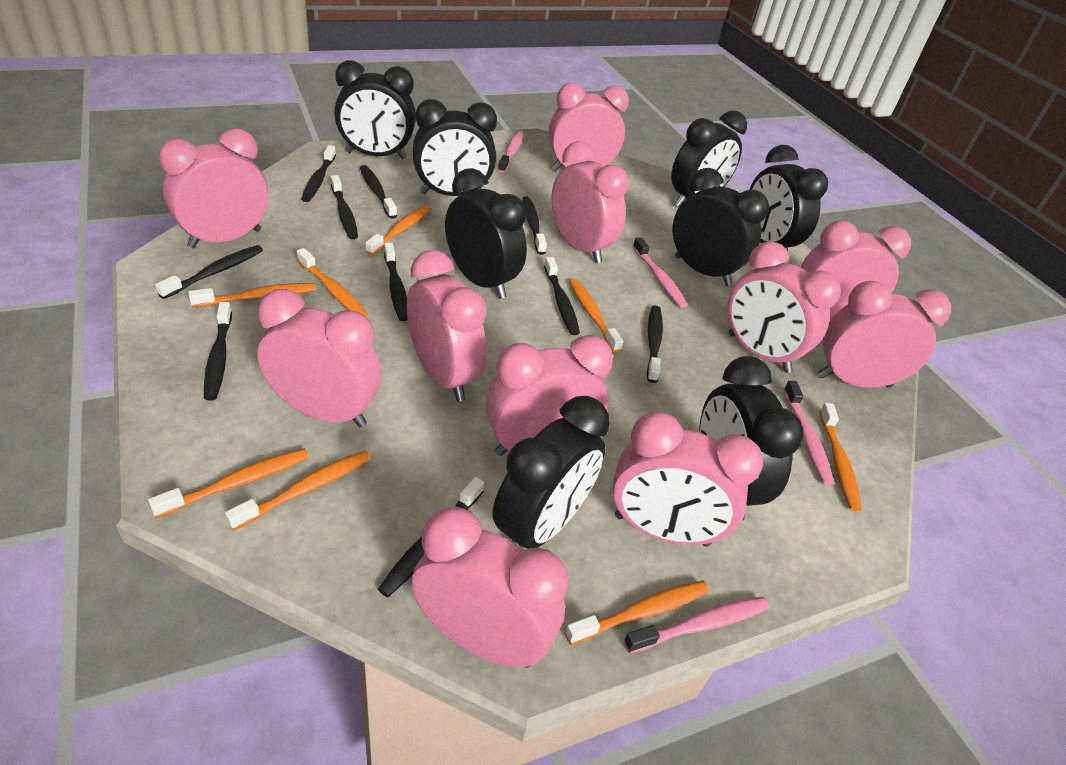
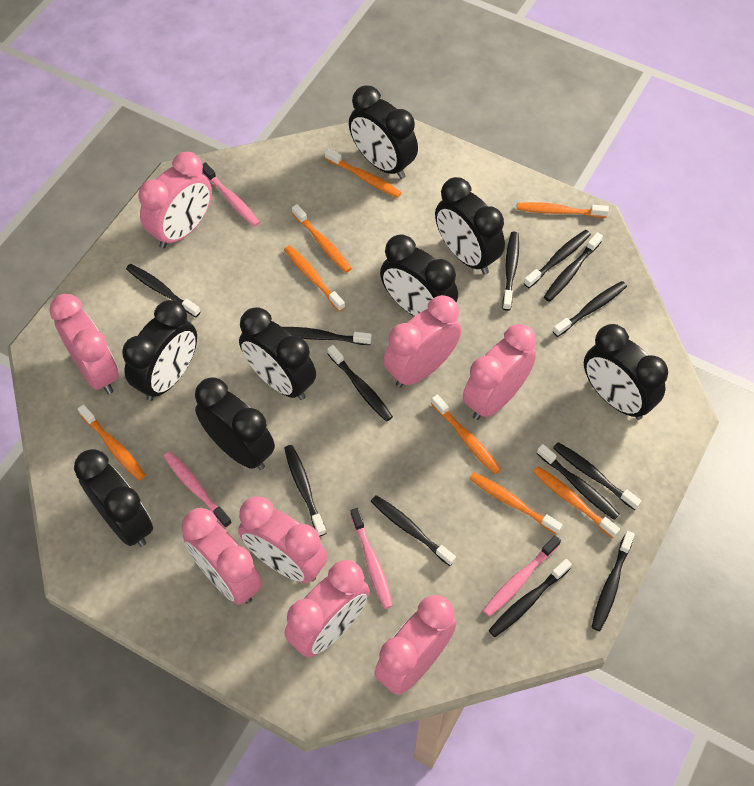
black toothbrush: 10 -> 13
pink clock: 11 -> 8

